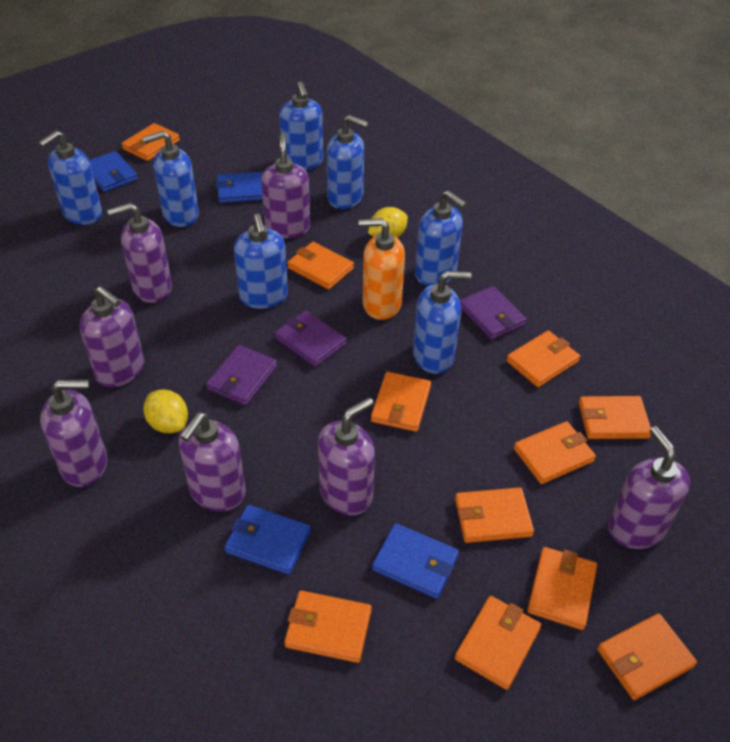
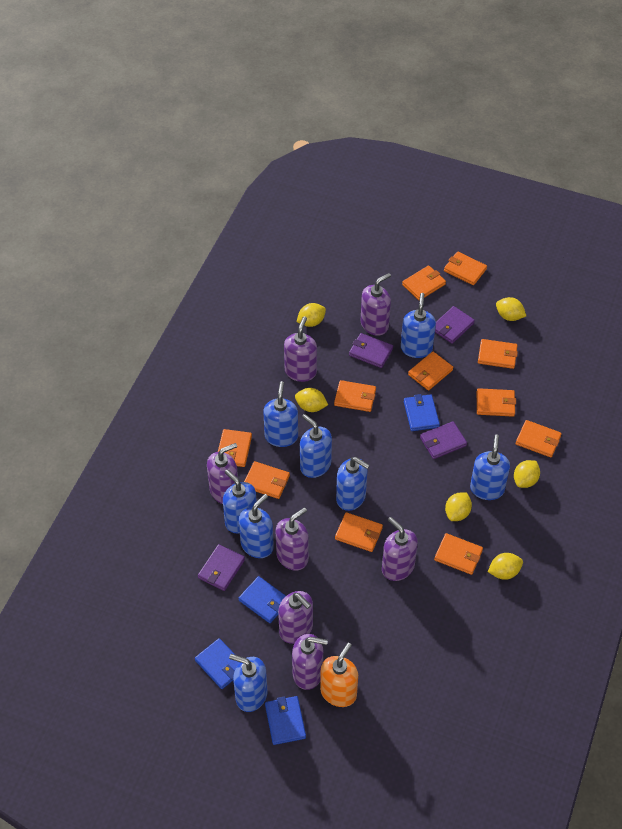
blue soap dispenser: 7 -> 8
purple wallet: 3 -> 4
yellow lemon: 2 -> 6

